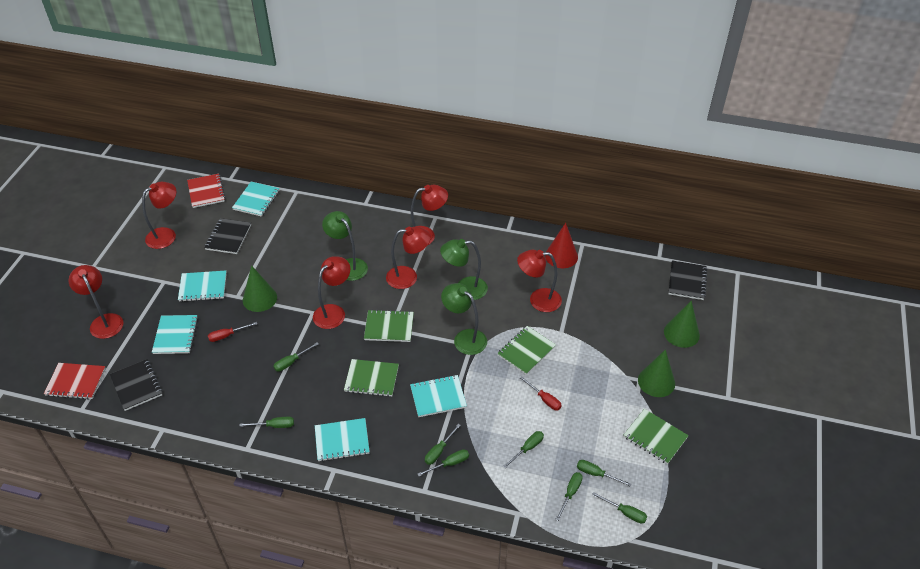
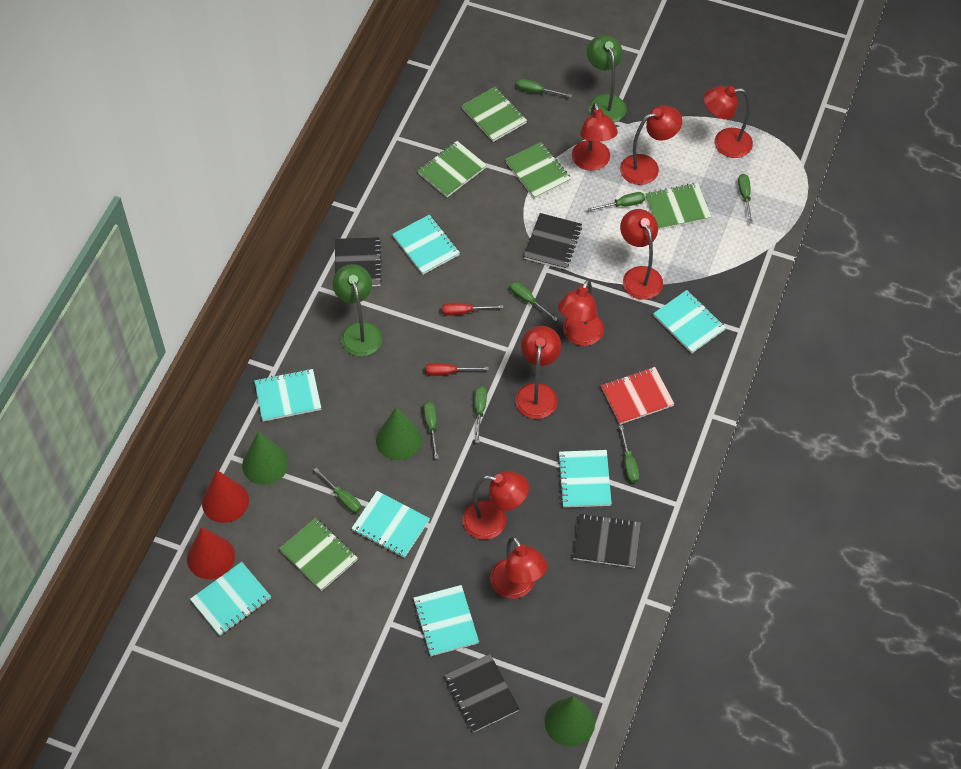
black notebook: 3 -> 4
green lamp: 3 -> 2
green notebook: 4 -> 5
red cone: 1 -> 2
red lamp: 6 -> 8
red notebook: 2 -> 1
turquoise notebook: 5 -> 7

